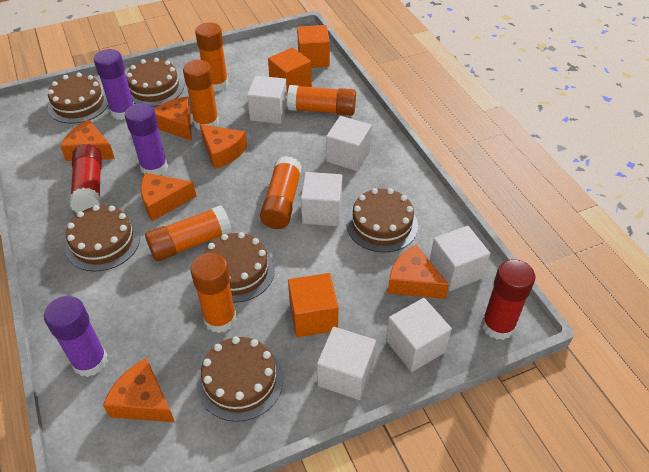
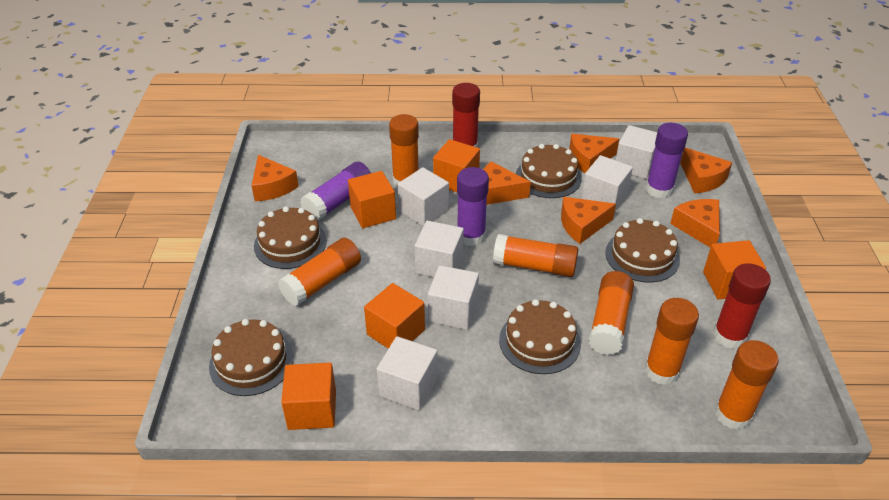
brown cake: 6 -> 5
orange cube: 3 -> 5

